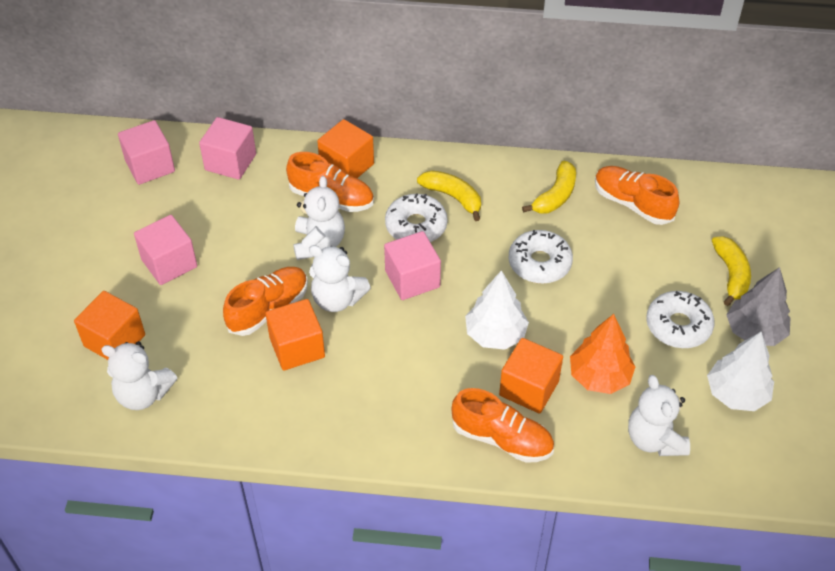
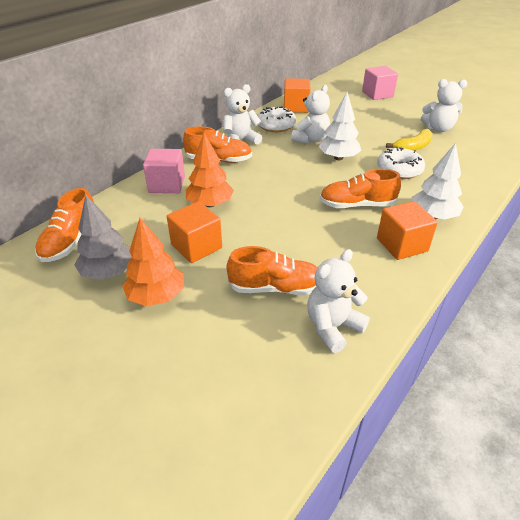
orange cube: 4 -> 3
orange tree: 1 -> 2
pink cube: 4 -> 2
white donut: 3 -> 2
yellow banana: 3 -> 1

